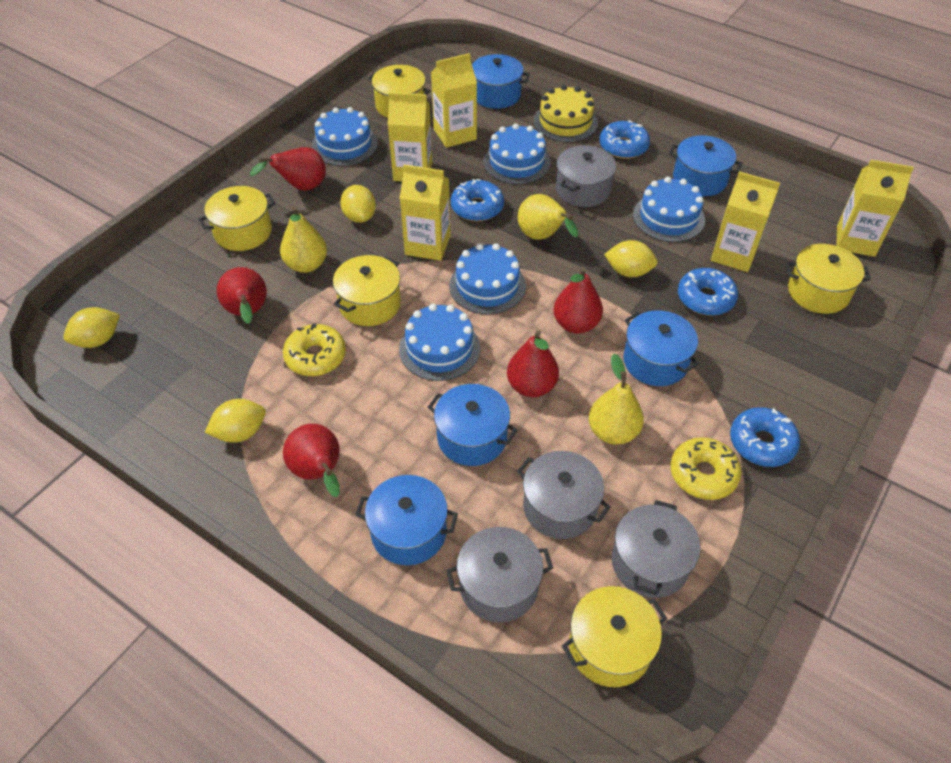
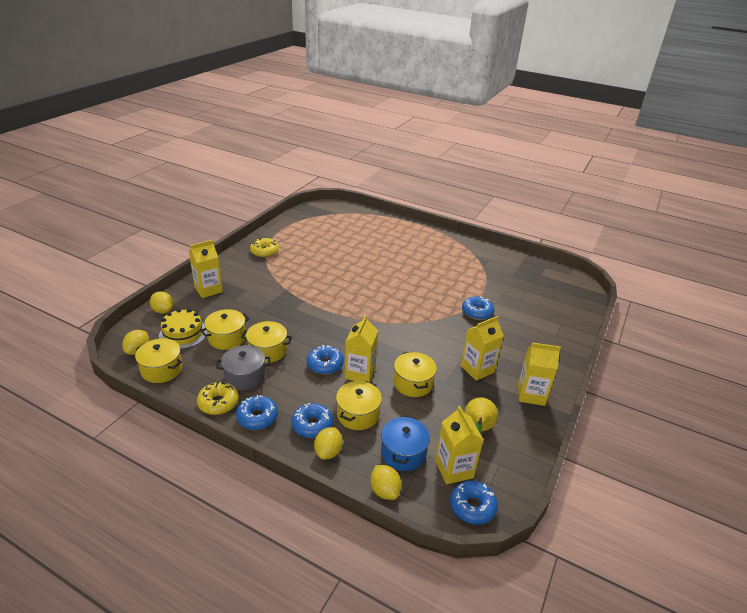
blue cake: 5 -> 0
blue donut: 4 -> 5
blue pot: 5 -> 1
grey pot: 4 -> 1
red pear: 5 -> 0
yellow pear: 3 -> 1

